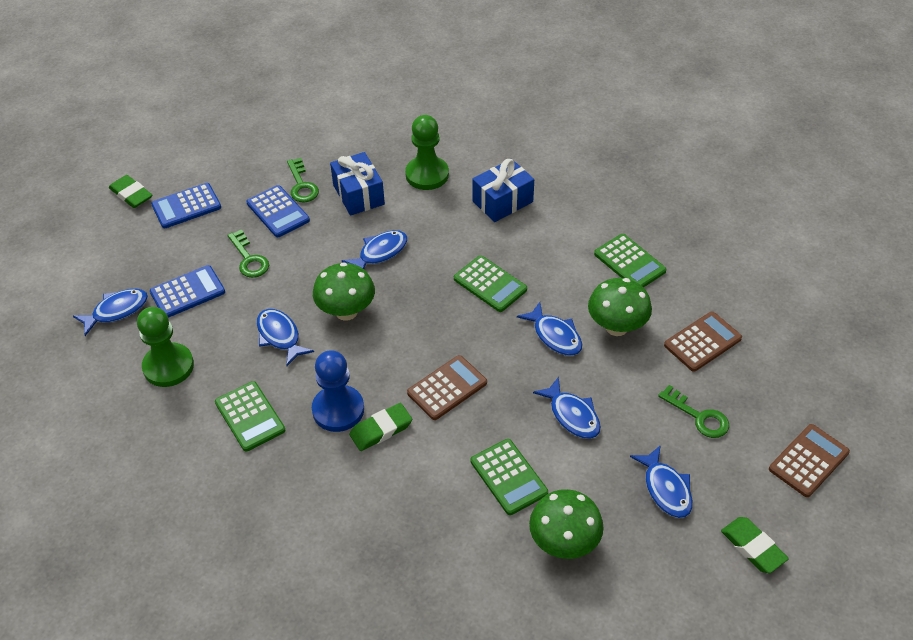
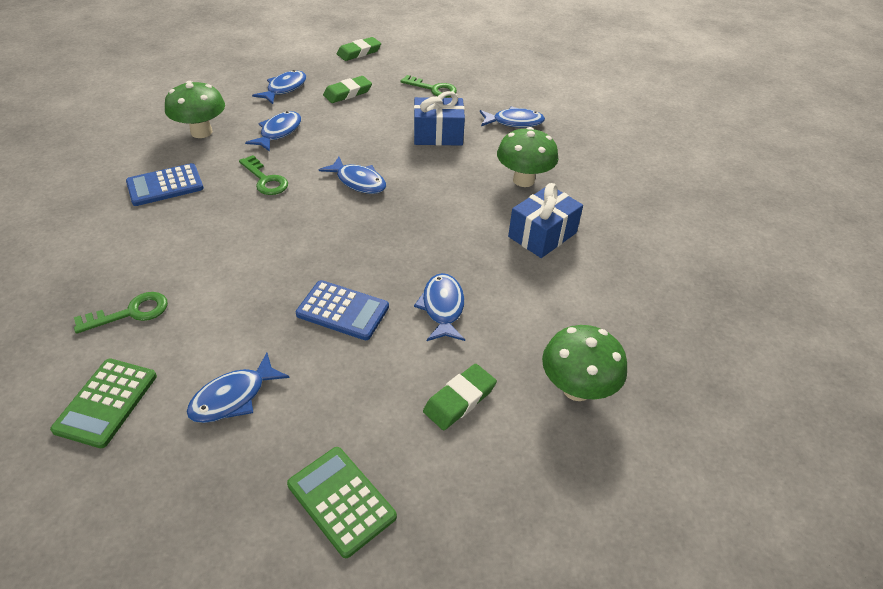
blue calculator: 3 -> 2
blue pawn: 1 -> 0
brown calculator: 3 -> 0
green calculator: 4 -> 2
green pawn: 2 -> 0

